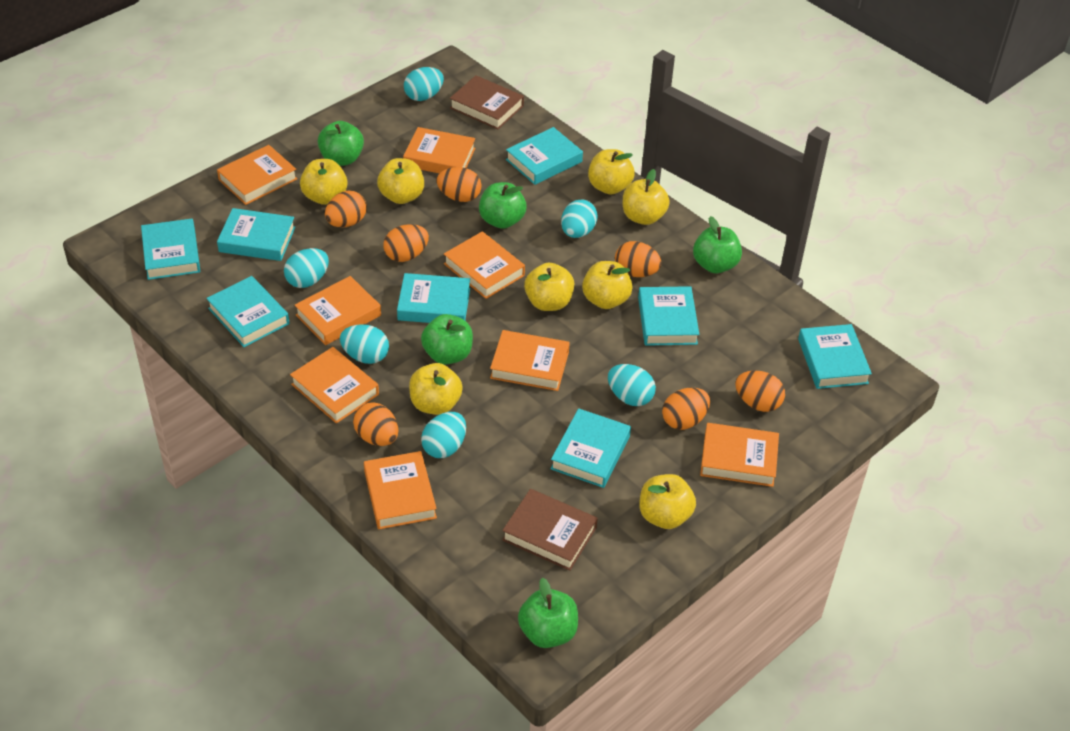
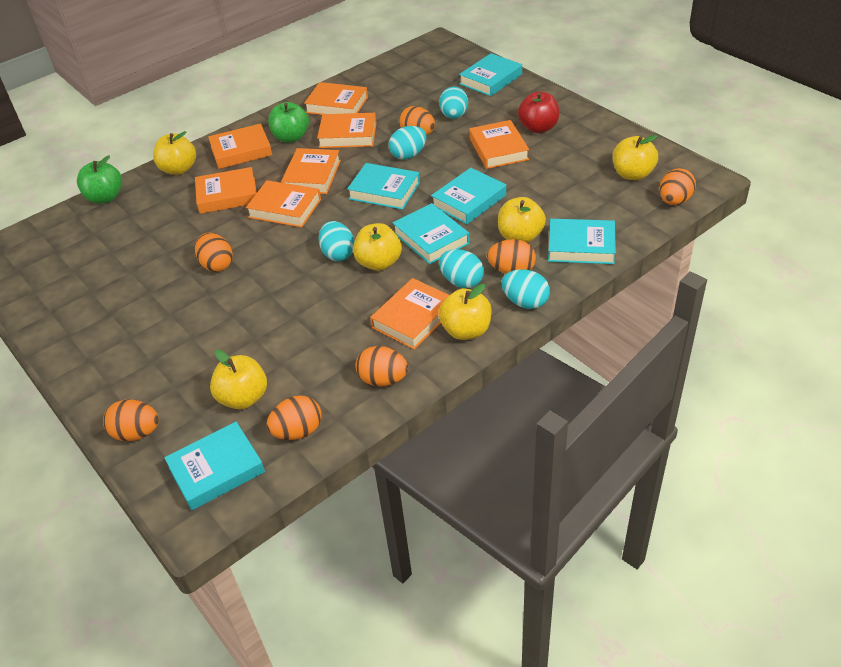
brown book: 2 -> 0
green apple: 5 -> 2
red apple: 0 -> 1
turquoise book: 8 -> 6
turquoise egg: 6 -> 5
yellow apple: 8 -> 6

